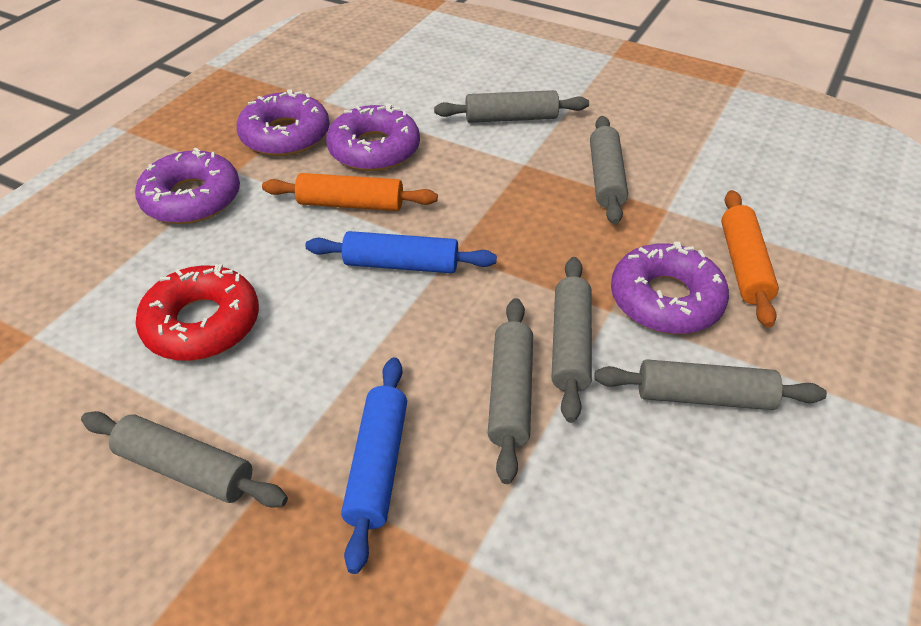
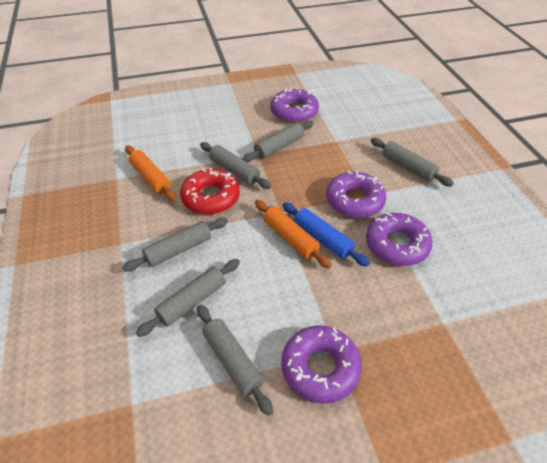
blue rolling pin: 2 -> 1

